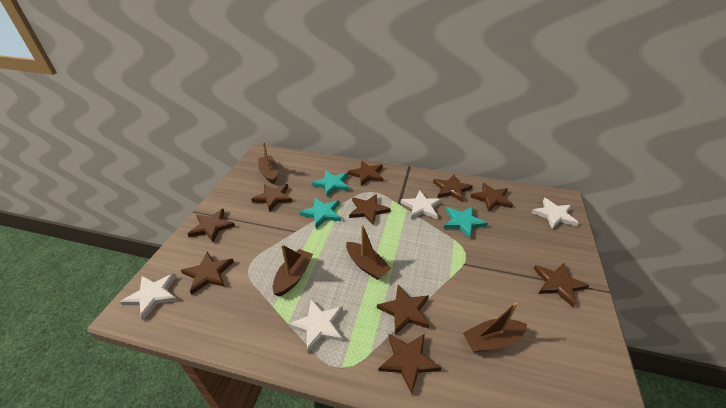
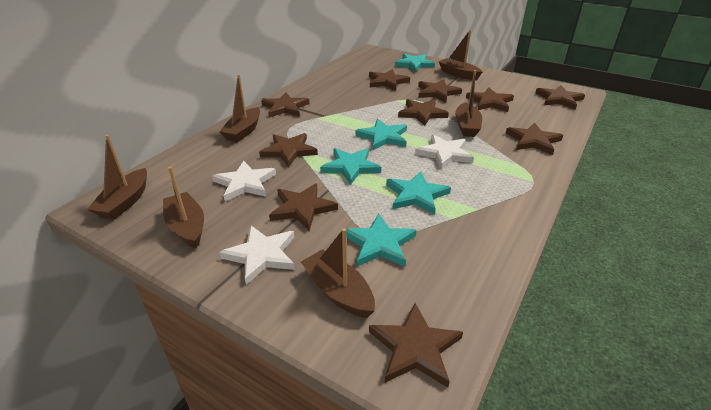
brown boat: 4 -> 6
turquoise star: 3 -> 5
white star: 4 -> 3

